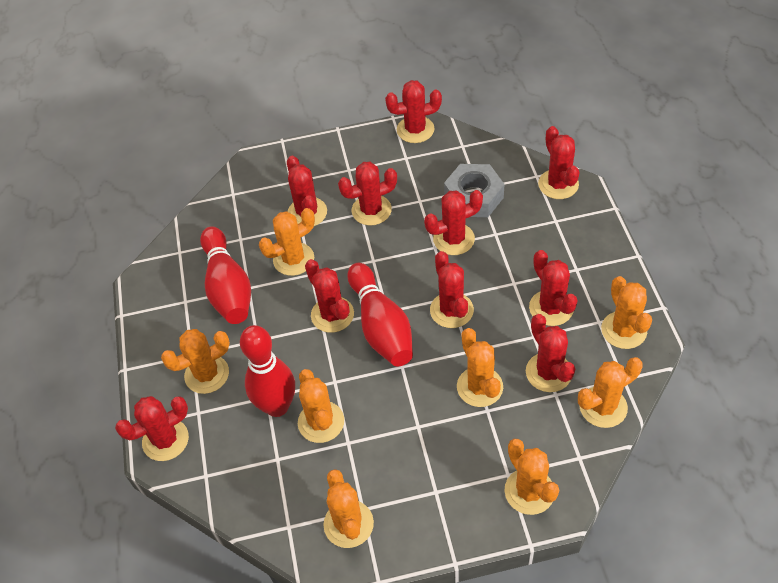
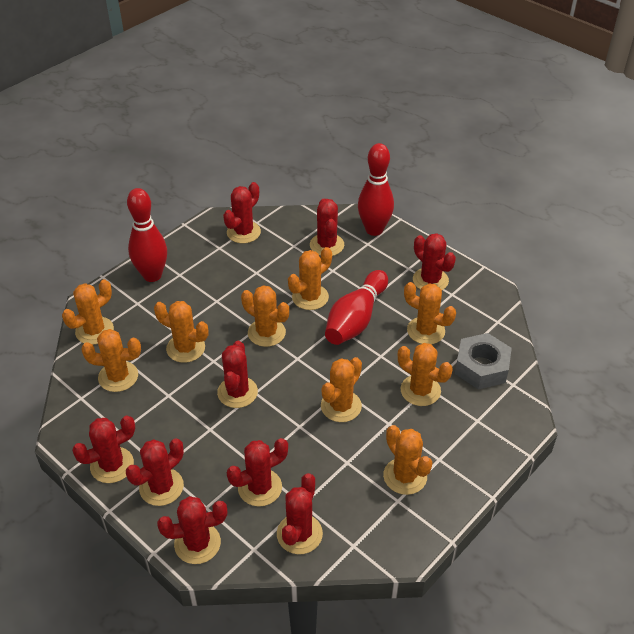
orange cactus: 8 -> 9
red cactus: 10 -> 9

